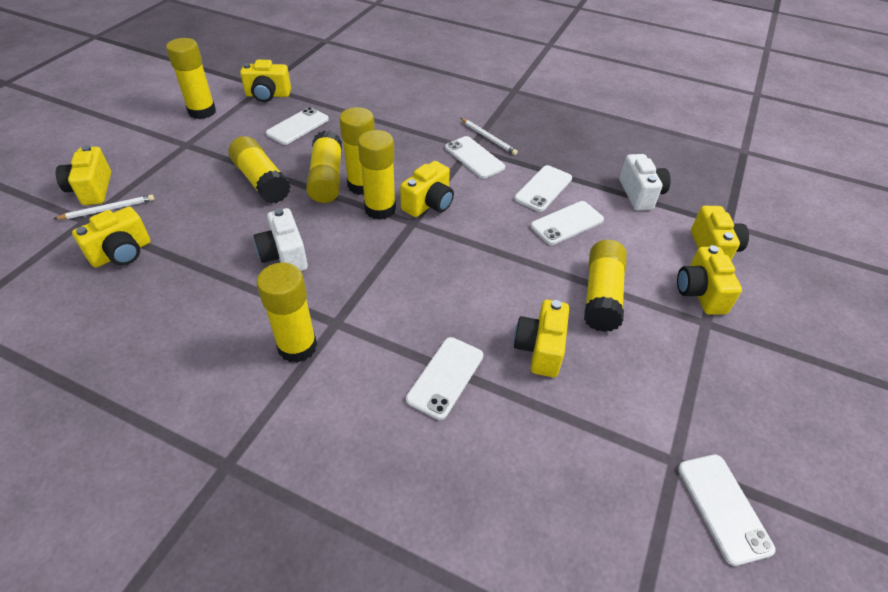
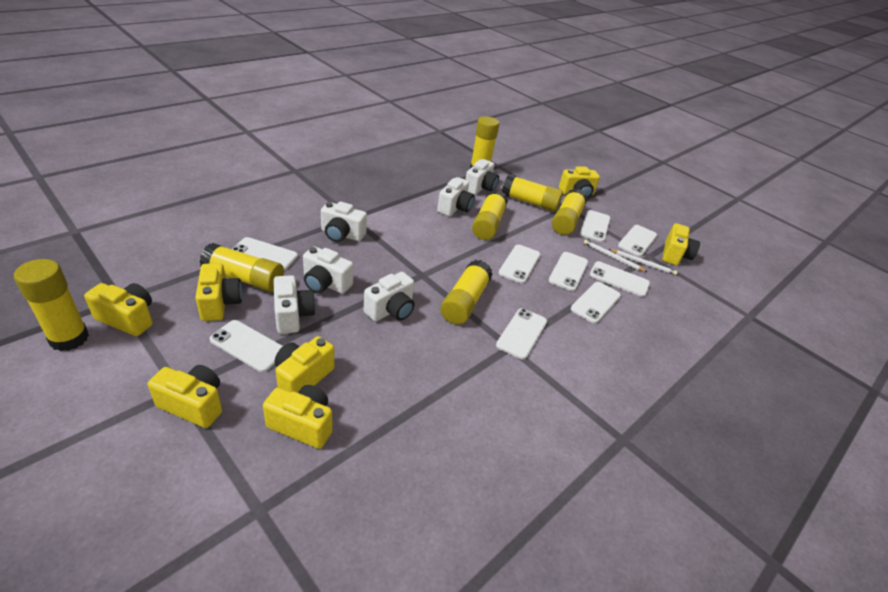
white camera: 2 -> 6
white phone: 6 -> 9

